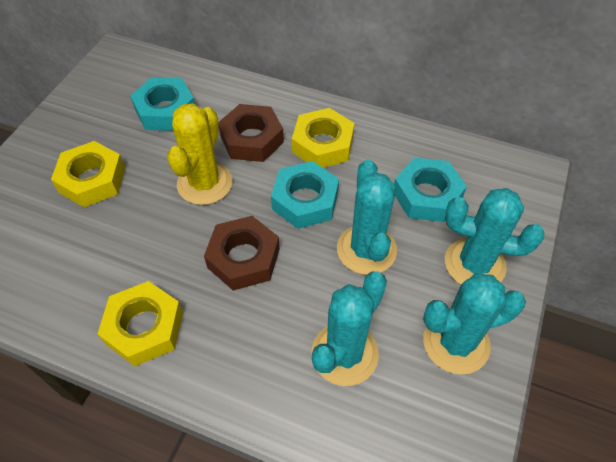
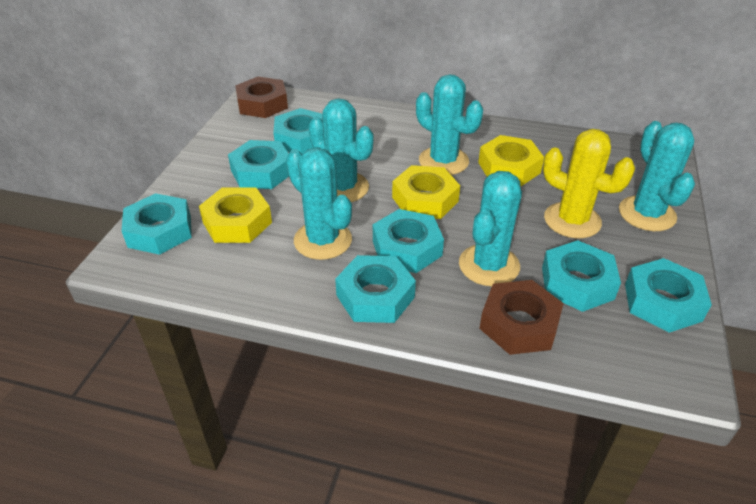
turquoise cactus: 4 -> 5
turquoise nut: 3 -> 7

